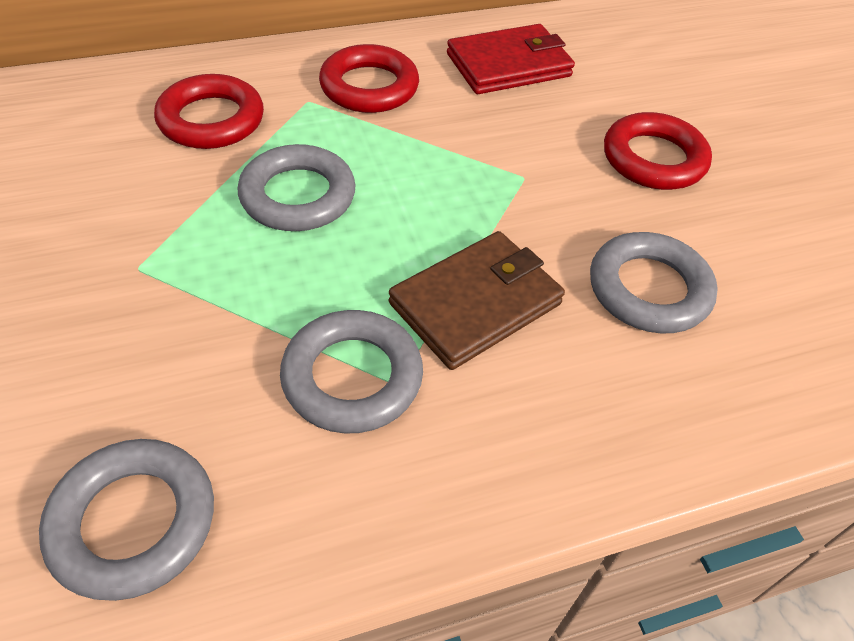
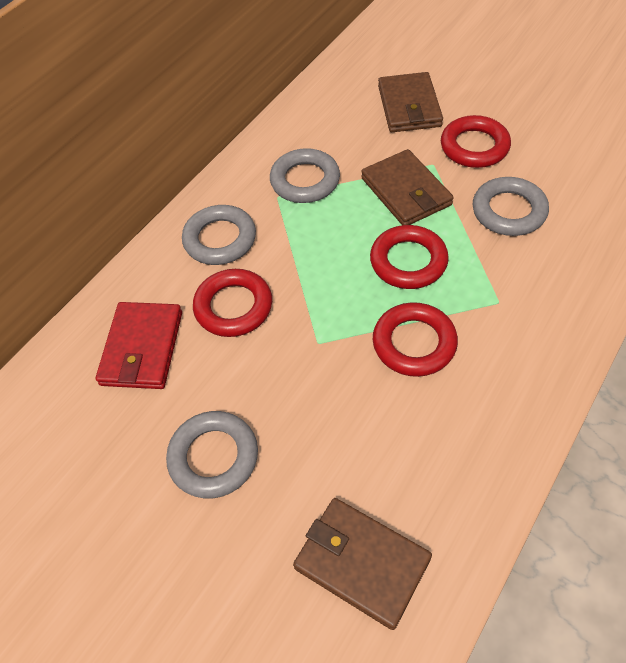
brown wallet: 1 -> 3
red ring: 3 -> 4

